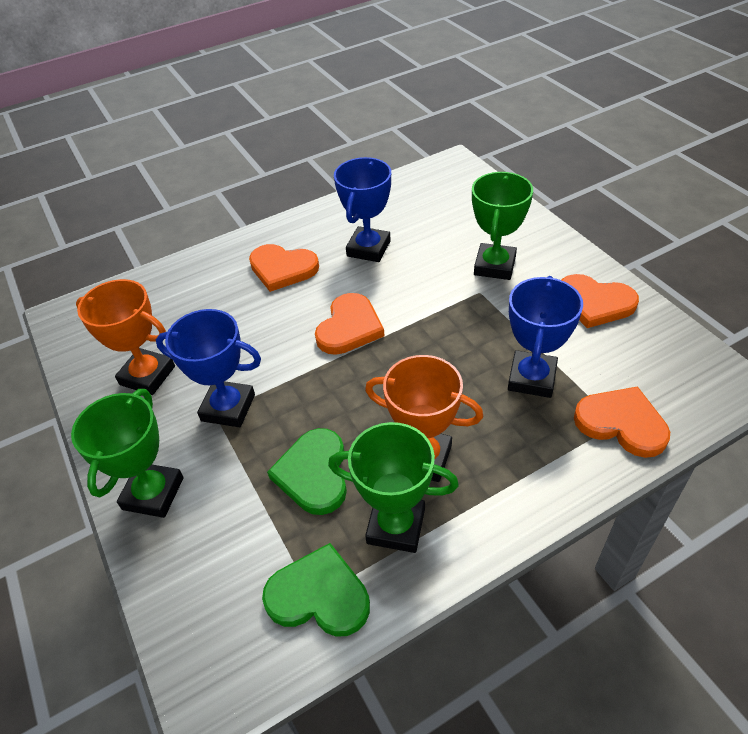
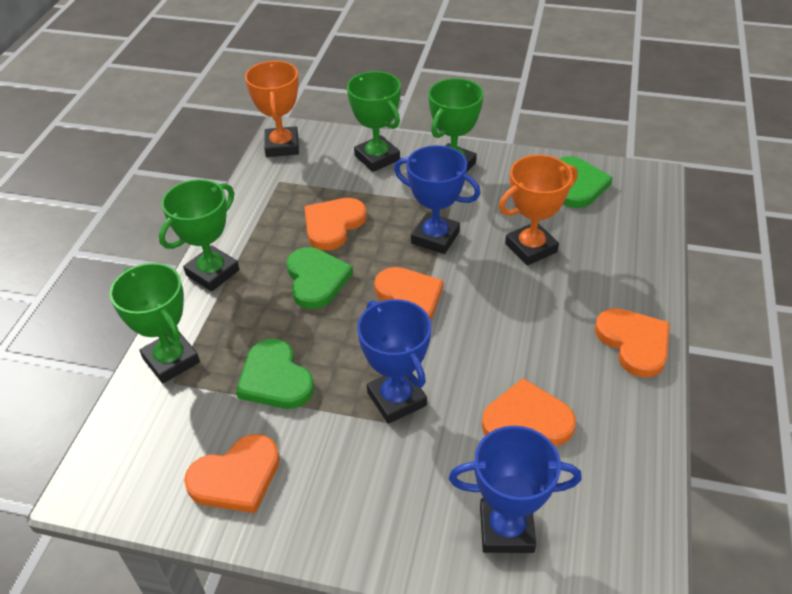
green heart: 2 -> 3
green trophy: 3 -> 4
orange heart: 4 -> 5

